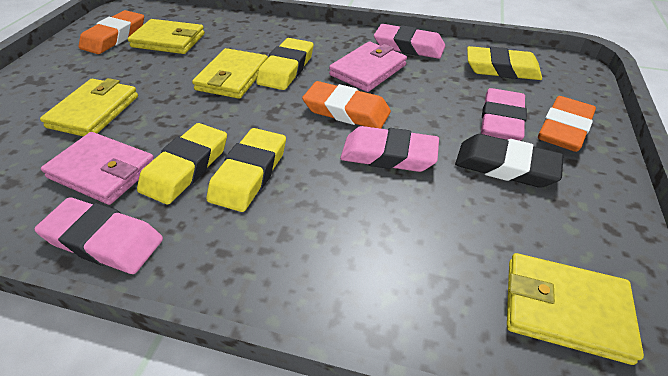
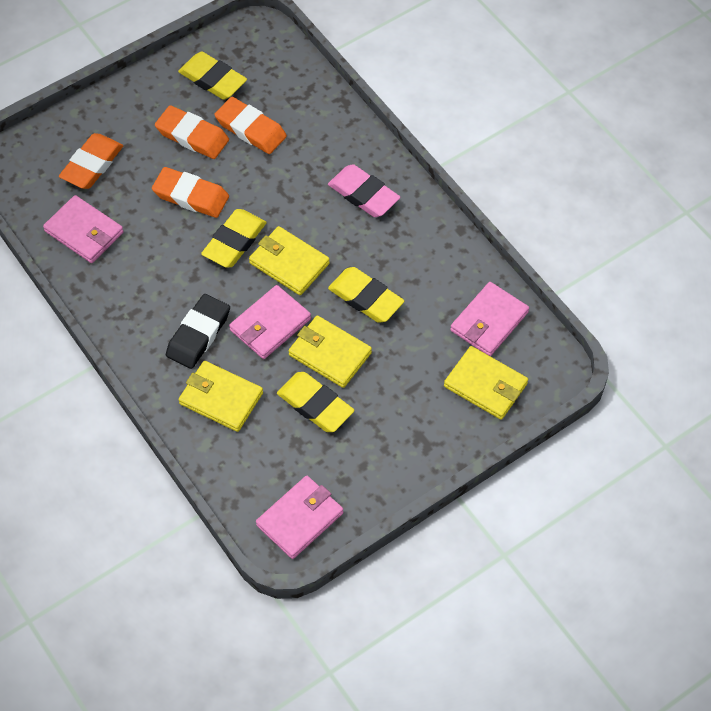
orange eraser: 3 -> 4
pink eraser: 4 -> 1
pink wallet: 2 -> 4

